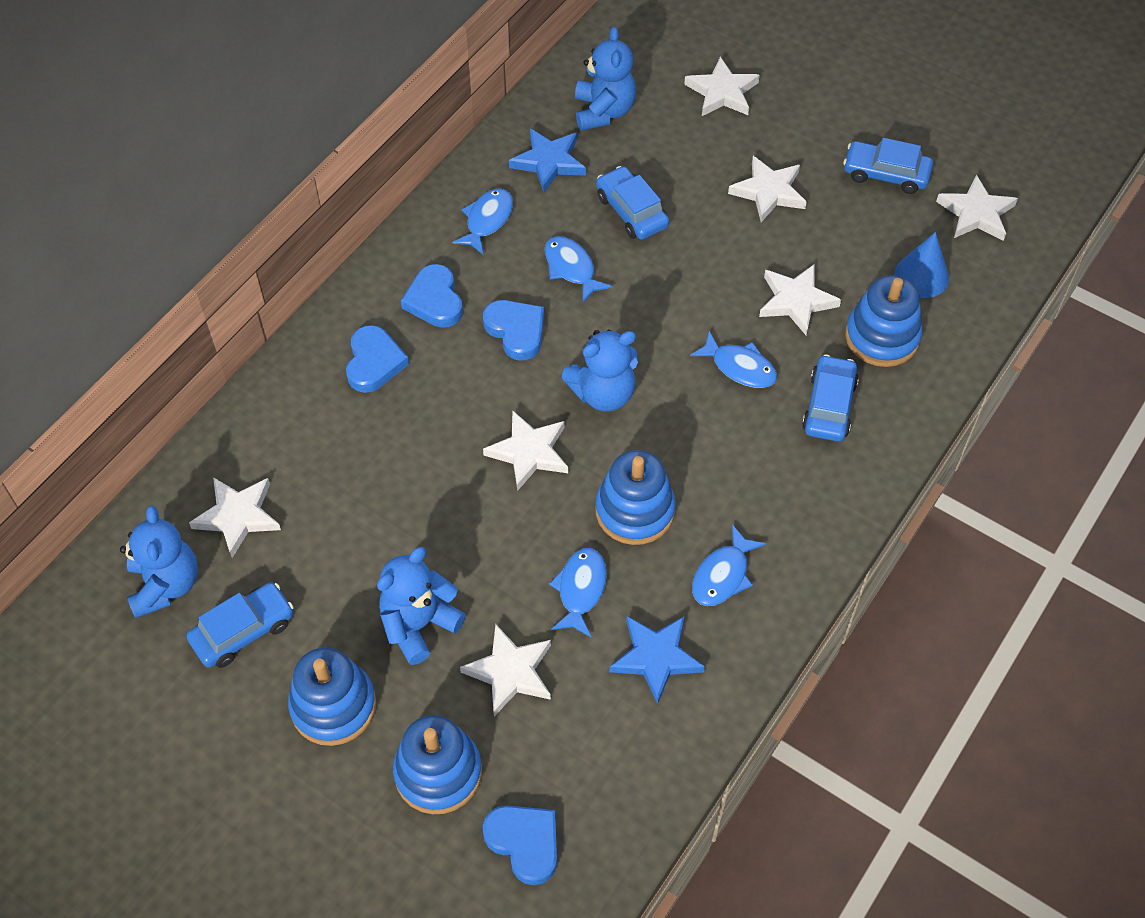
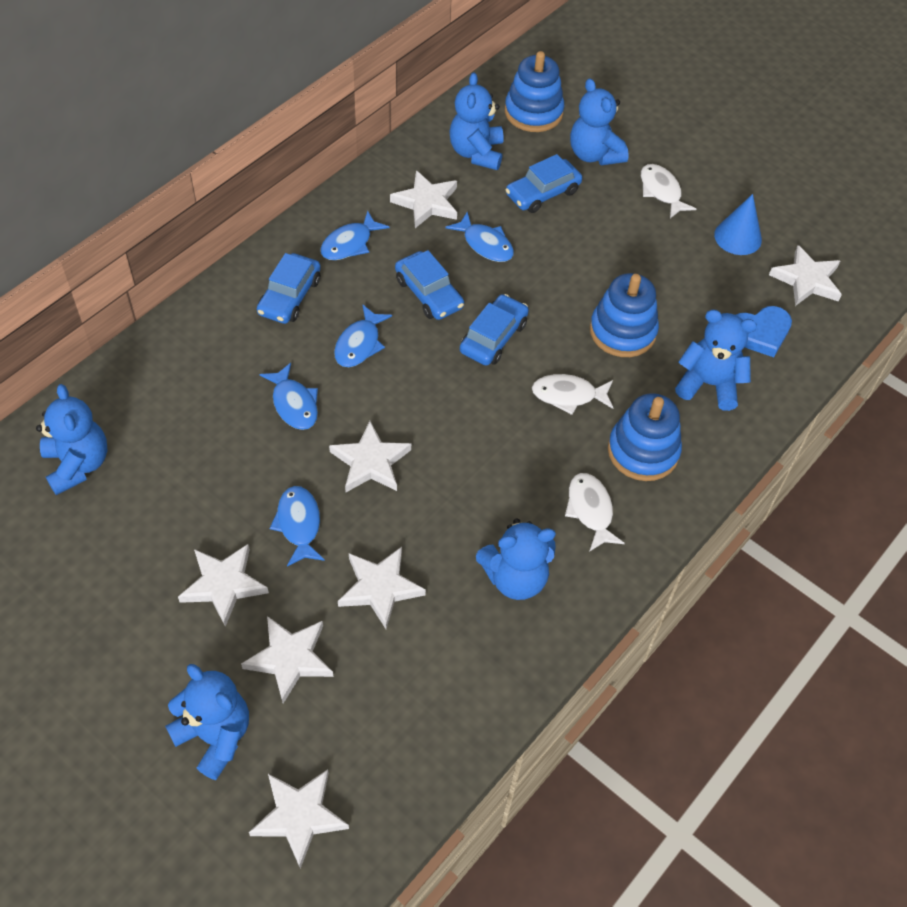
blue heart: 4 -> 1
blue stacking toy: 4 -> 3
blue star: 2 -> 0
blue teddy bear: 4 -> 6
white fish: 0 -> 3

